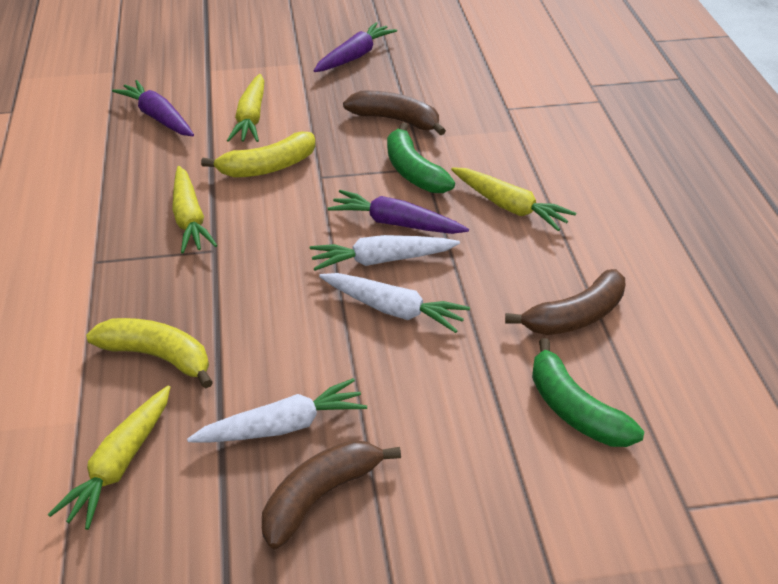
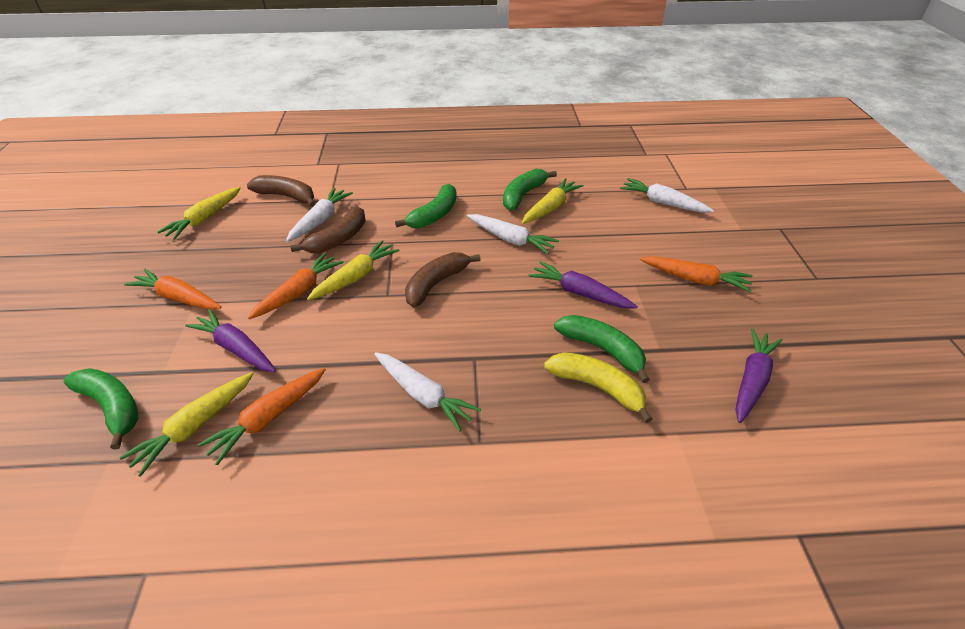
green banana: 2 -> 4
orange carrot: 0 -> 4
white carrot: 3 -> 4
yellow banana: 2 -> 1

